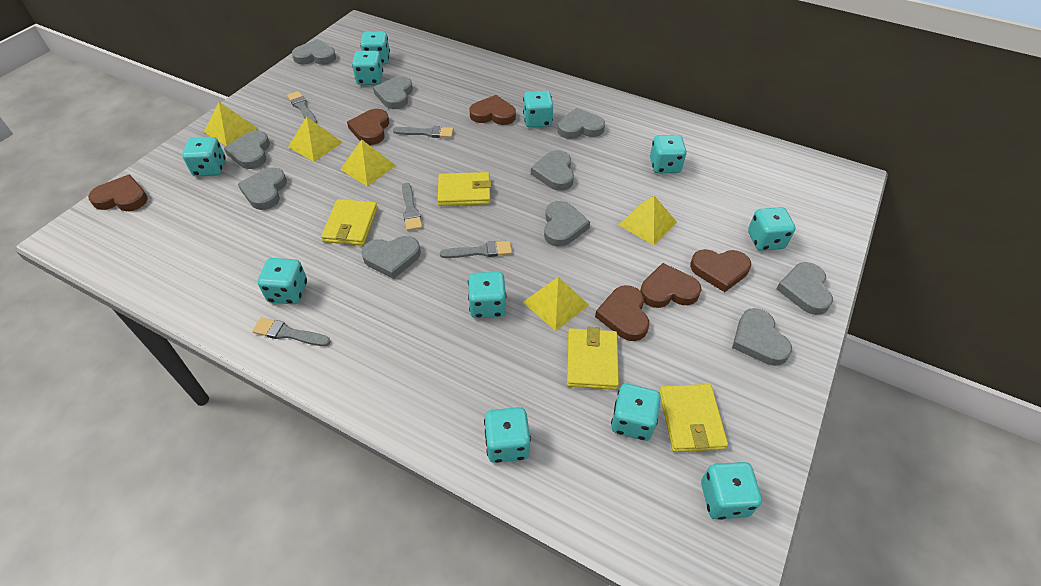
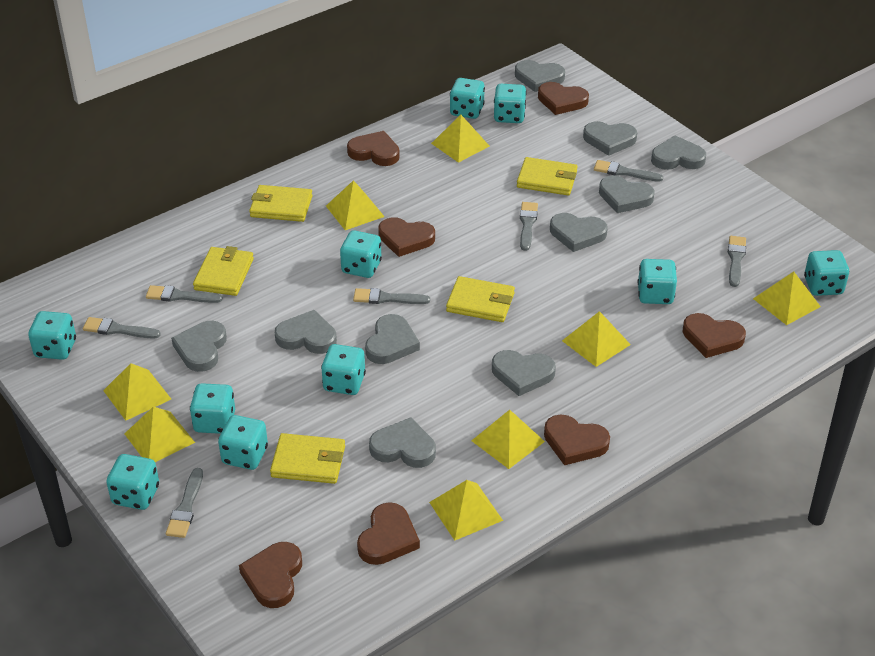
brown heart: 6 -> 7
grey brush: 5 -> 7
turquoise dice: 11 -> 10
yellow pyramid: 5 -> 8
yellow wallet: 4 -> 5

